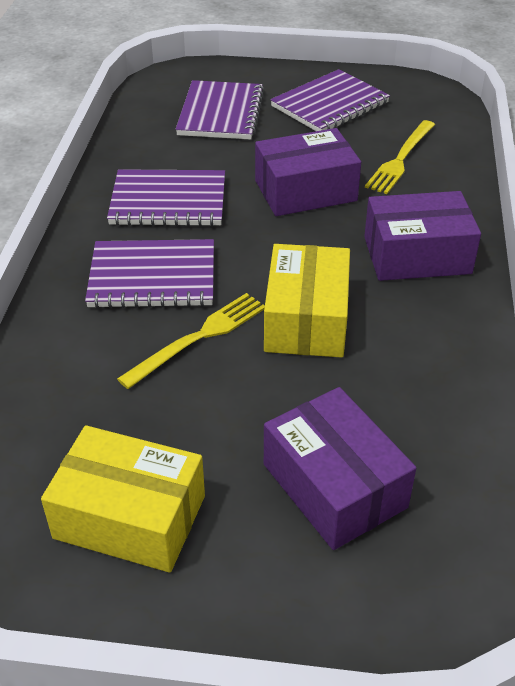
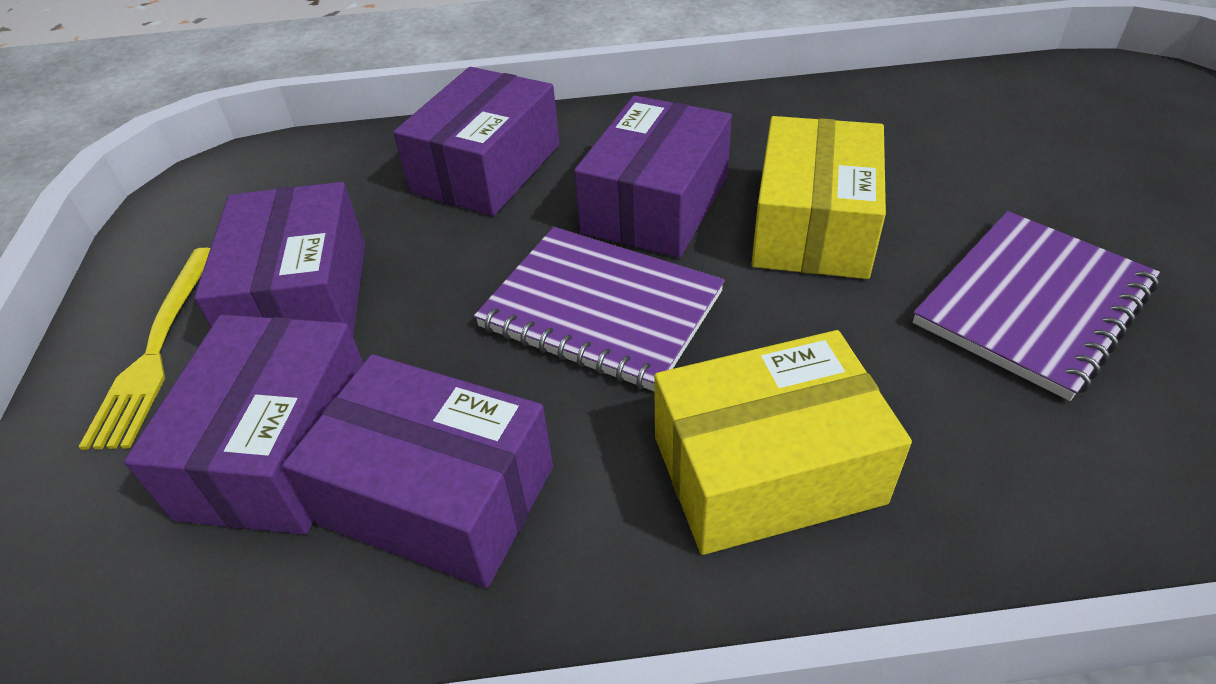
purple box: 3 -> 5
purple notebook: 4 -> 2
yellow fork: 2 -> 1

